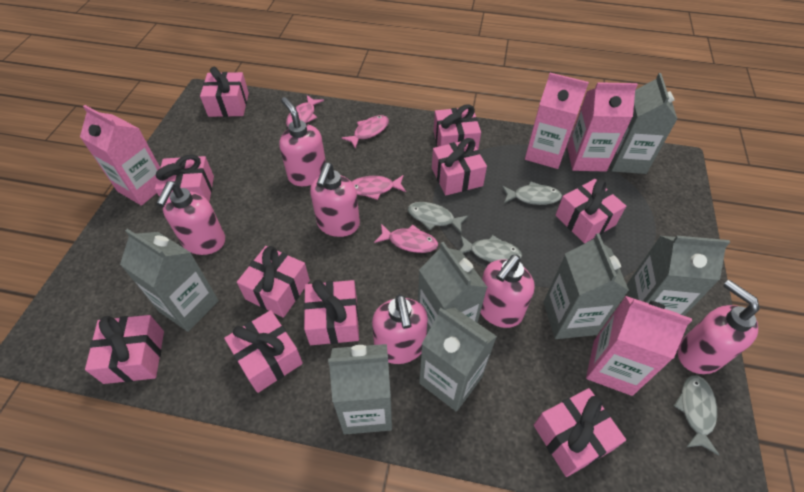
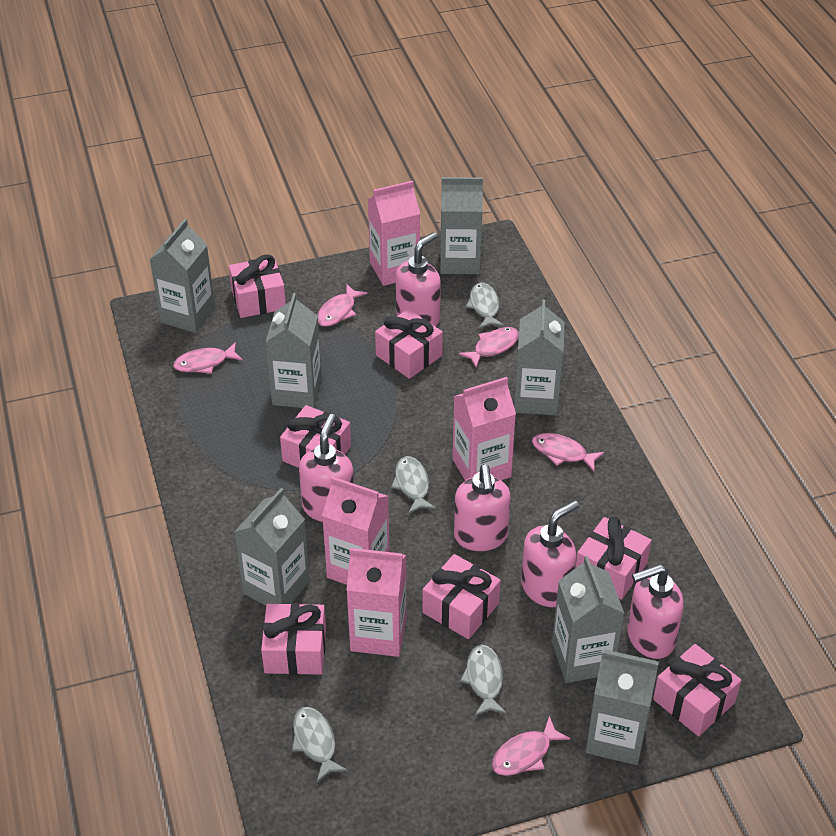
pink fish: 4 -> 5
pink gift: 10 -> 7
pink soap dispenser: 6 -> 5

